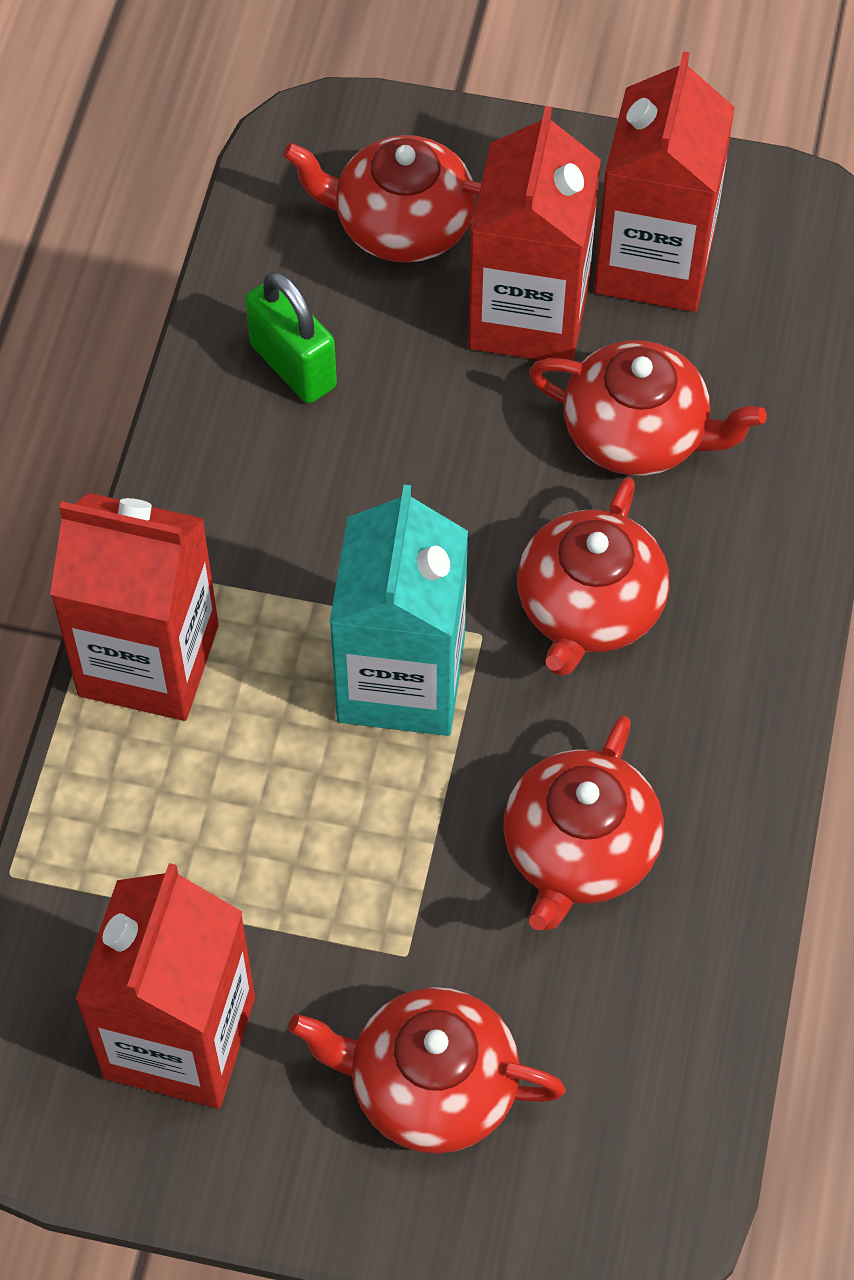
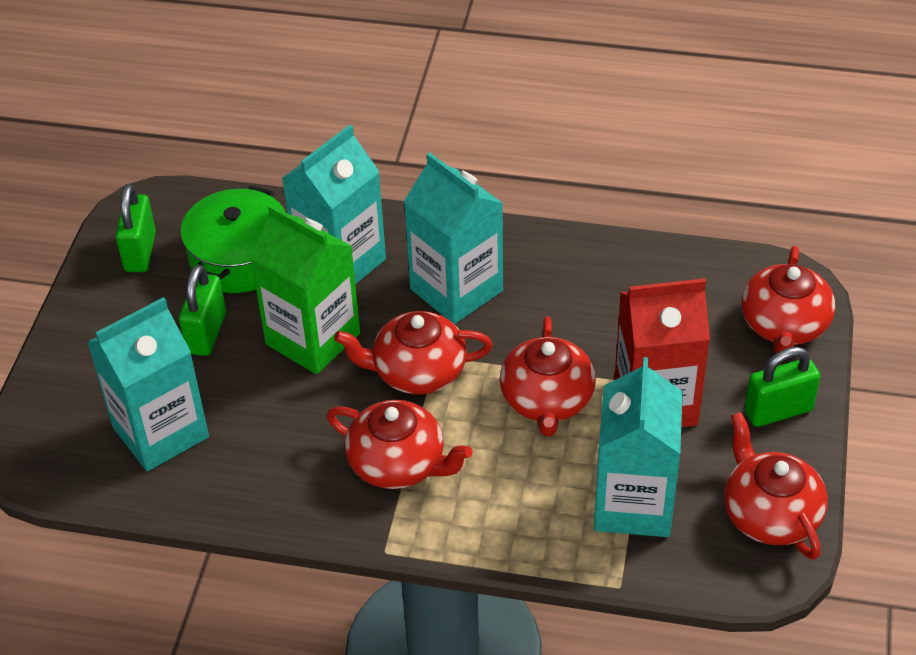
green carton: 0 -> 1
green padlock: 1 -> 3
green pot: 0 -> 1
red carton: 4 -> 1
turquoise carton: 1 -> 4

